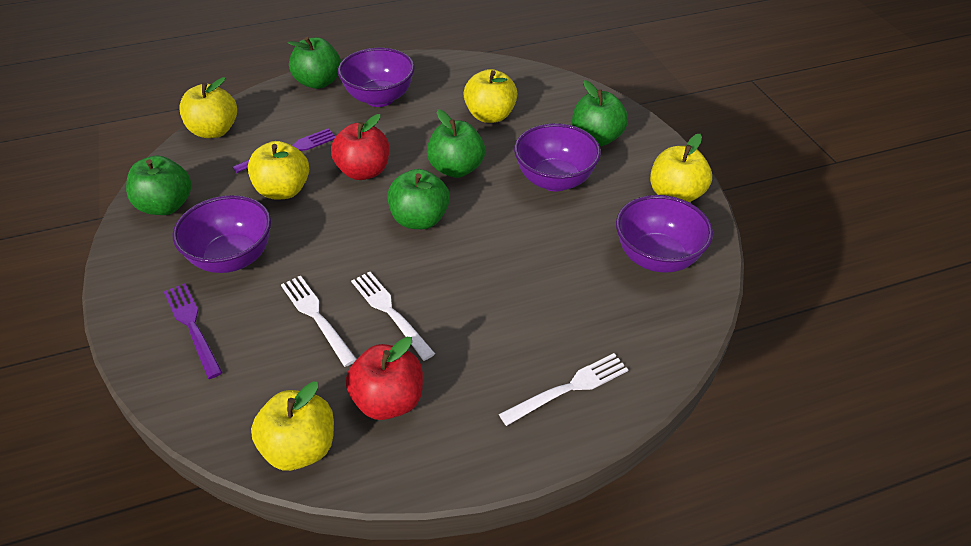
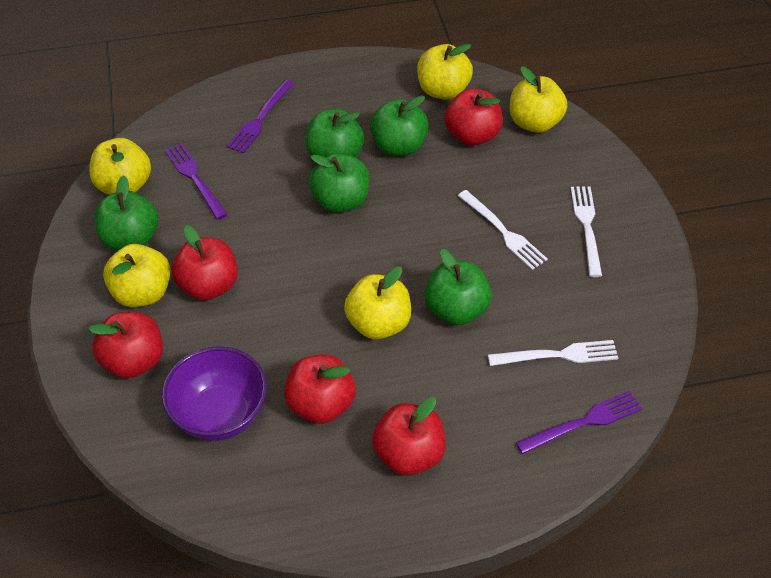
purple bowl: 4 -> 1
purple fork: 2 -> 3
red apple: 2 -> 5

